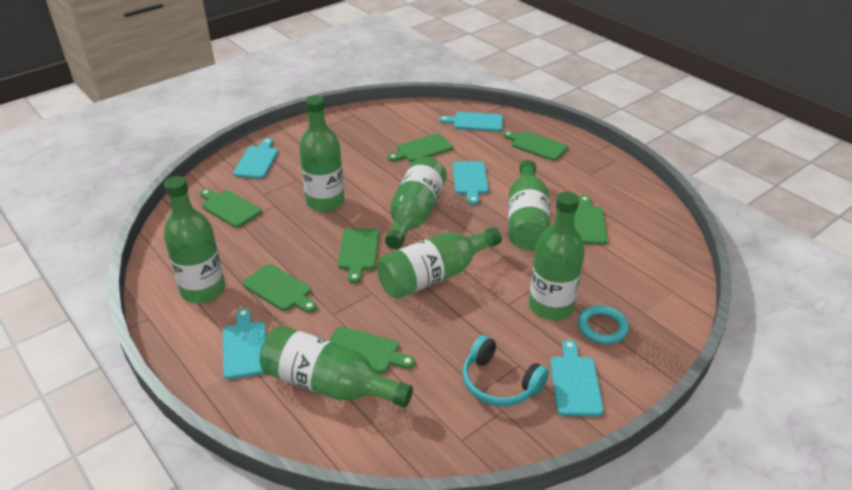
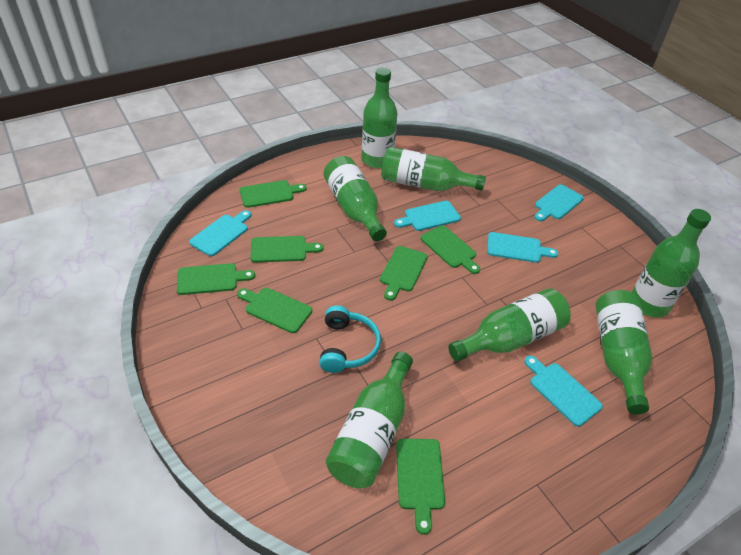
turquoise ring: 1 -> 0

